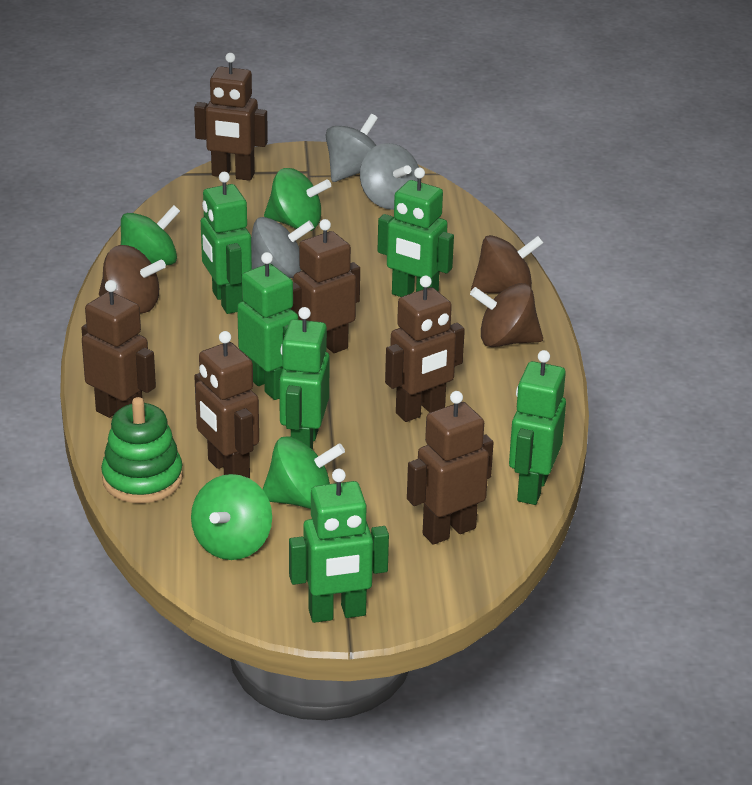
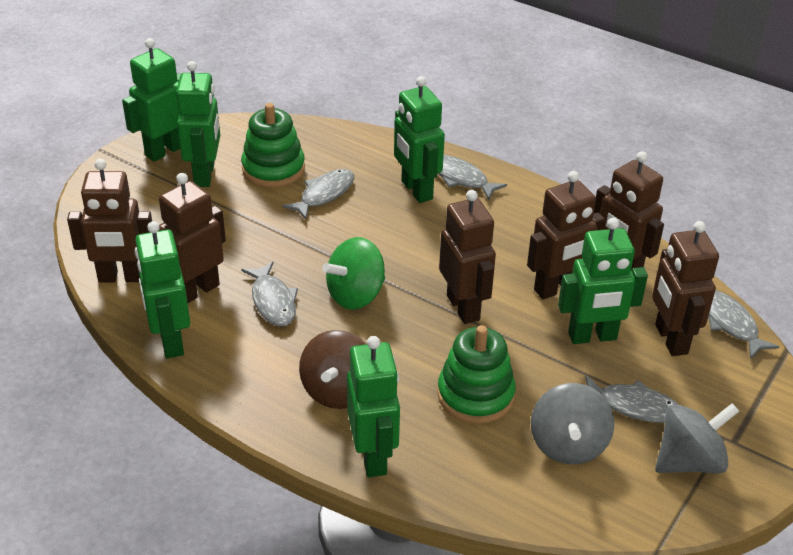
brown spinning top: 3 -> 1
green spinning top: 4 -> 1
green stacking toy: 1 -> 2
grey fish: 0 -> 5
grey spinning top: 3 -> 2

